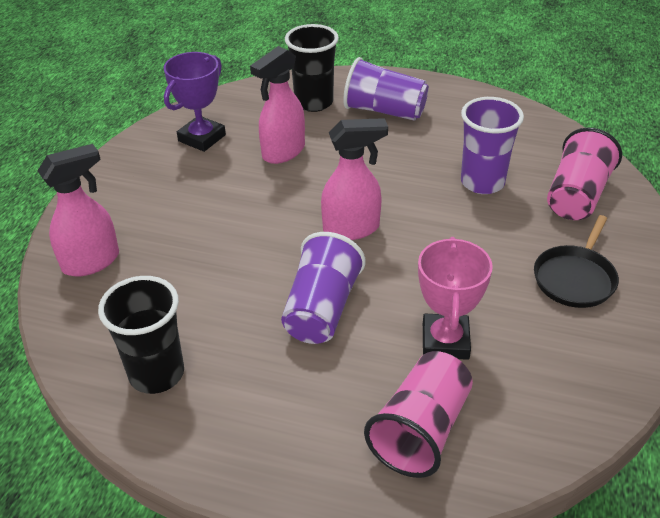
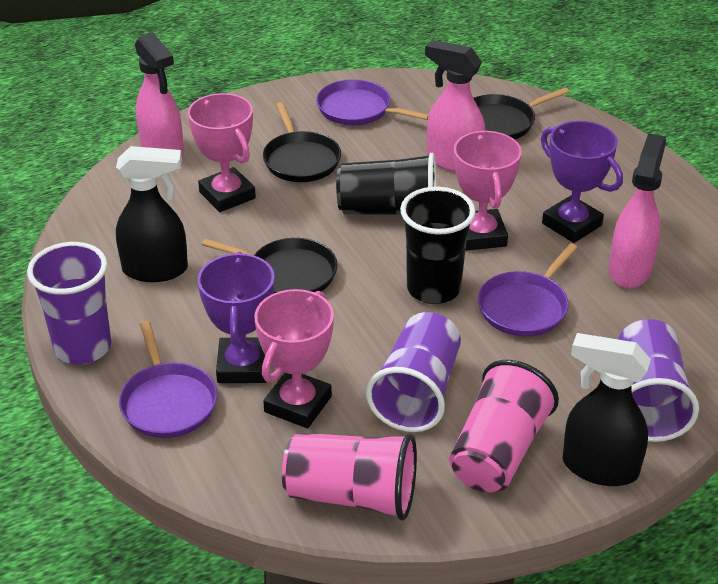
black pan: 1 -> 3
black spray bottle: 0 -> 2
pink trophy: 1 -> 3
purple pan: 0 -> 3
purple trophy: 1 -> 2

